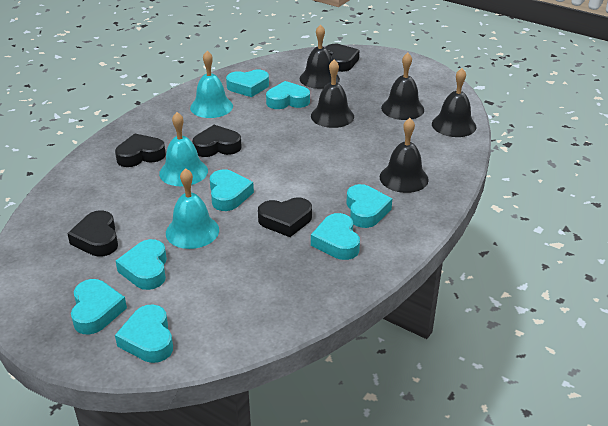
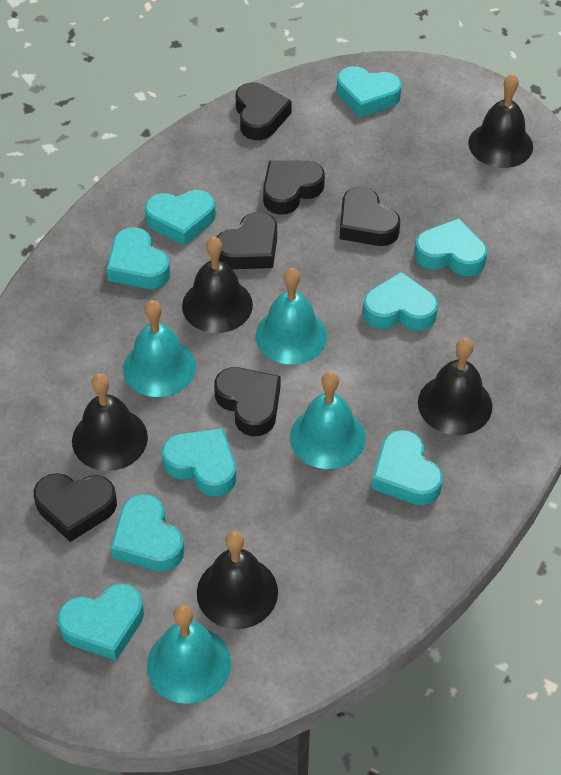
black heart: 5 -> 6
turquoise bell: 3 -> 4
turquoise heart: 8 -> 9

